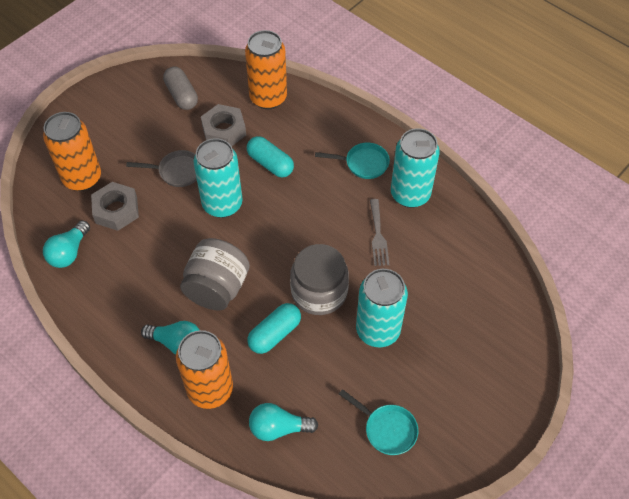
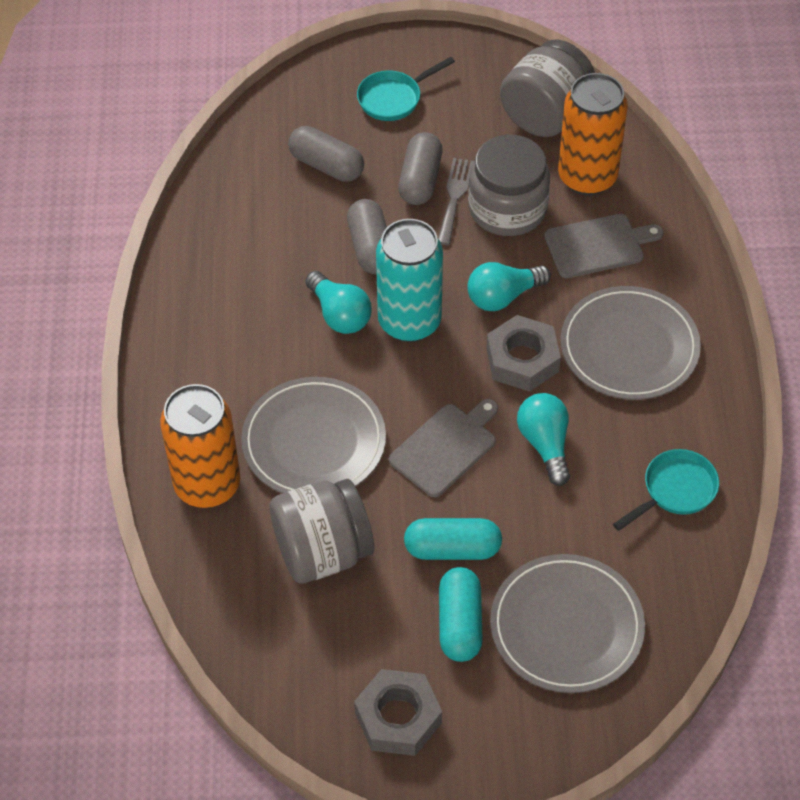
grey capsule: 1 -> 3
grey cutting board: 0 -> 2
grey jar: 2 -> 3
grey pan: 1 -> 0
grey plate: 0 -> 3
orange can: 3 -> 2
turquoise can: 3 -> 1

